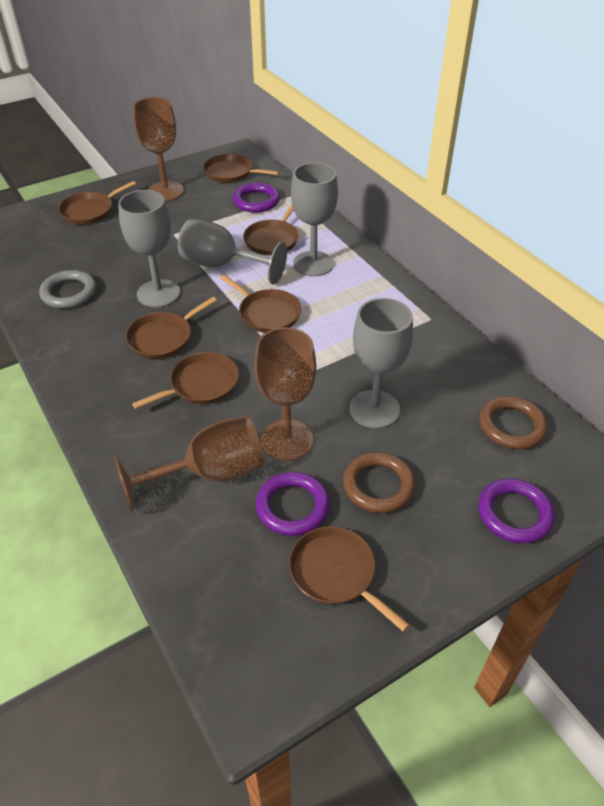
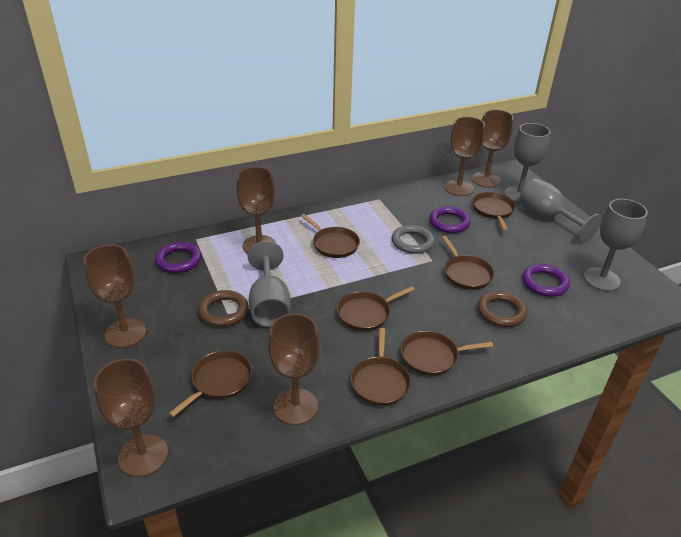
brown goblet: 3 -> 6

